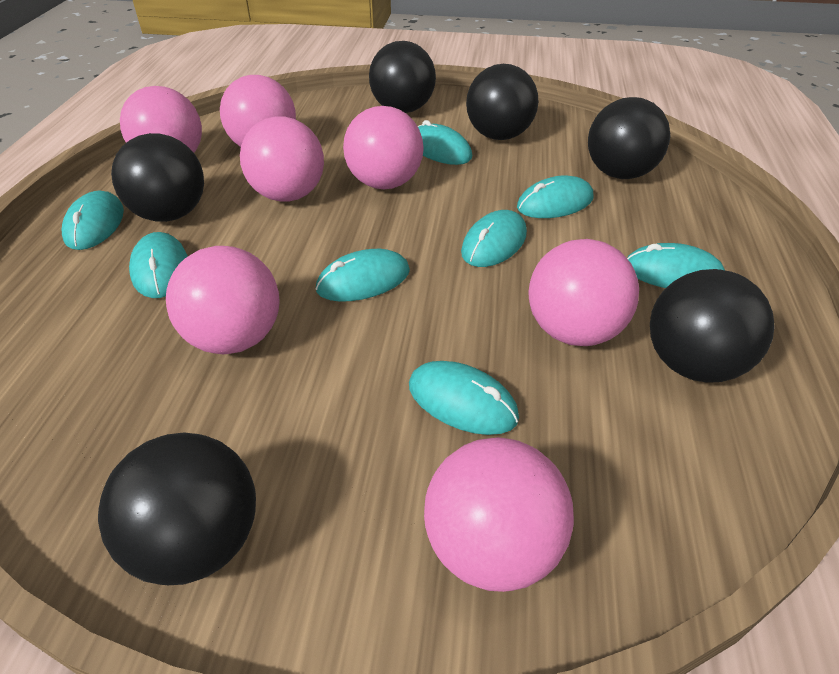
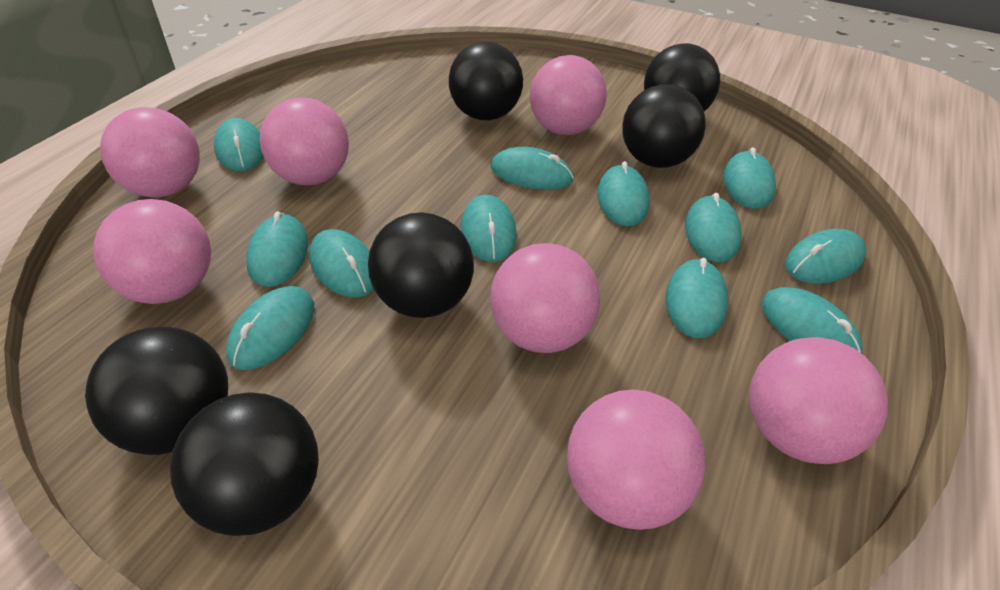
turquoise mouse: 8 -> 12

